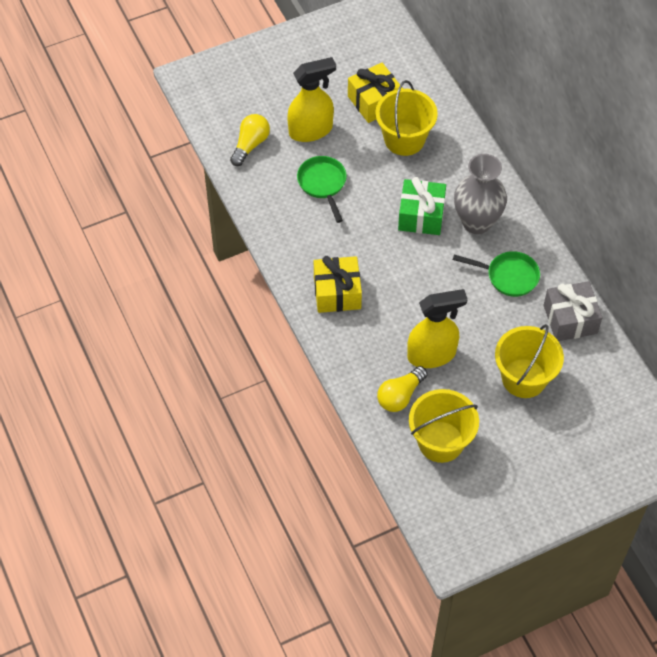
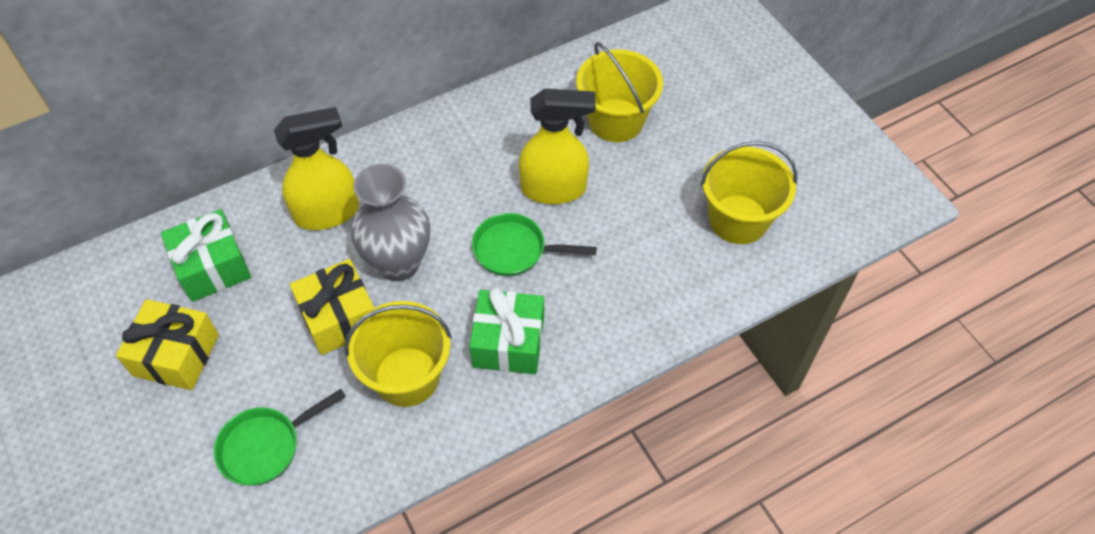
green gift: 1 -> 2
grey gift: 1 -> 0
yellow light bulb: 2 -> 0

